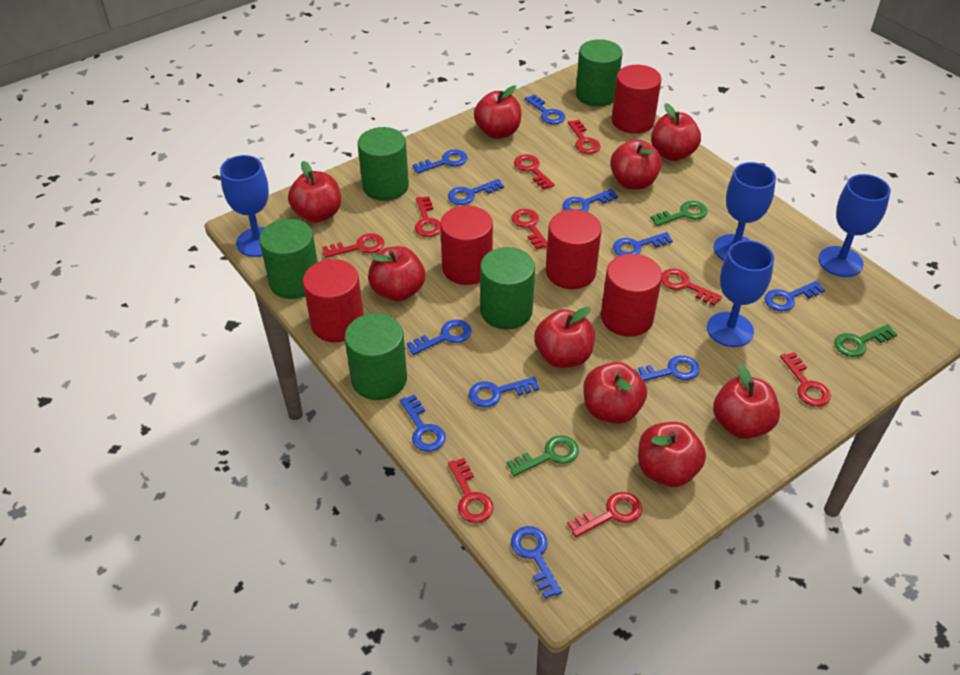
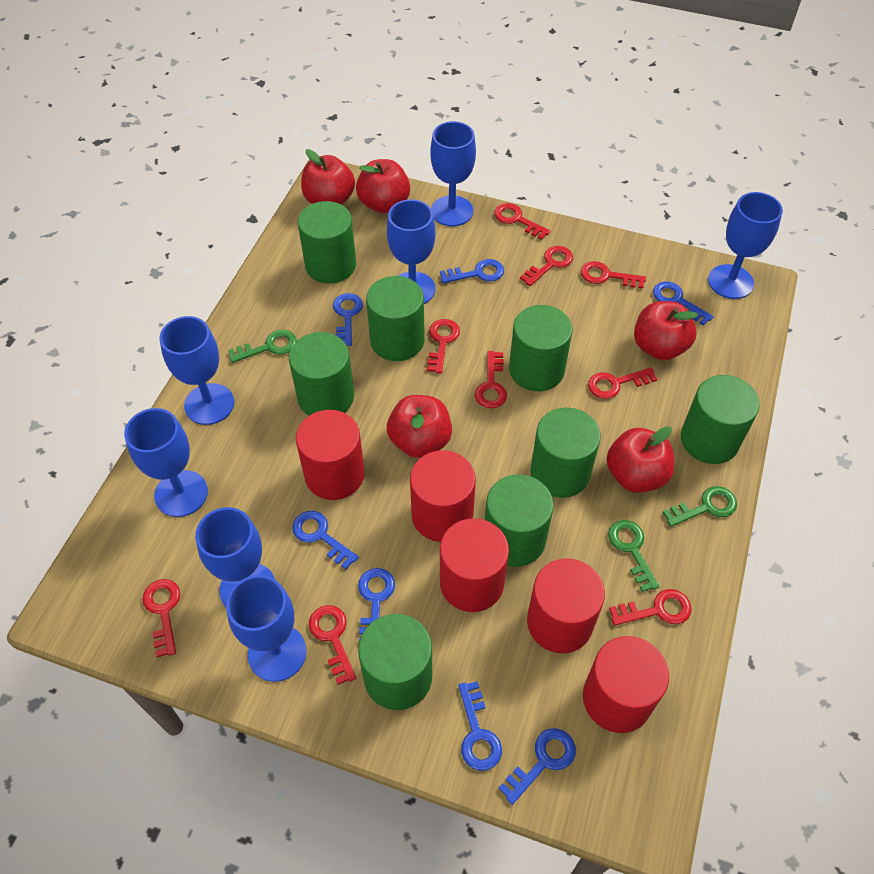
blue goblet: 4 -> 7
blue key: 11 -> 7
green cylinder: 5 -> 8
red apple: 9 -> 5

